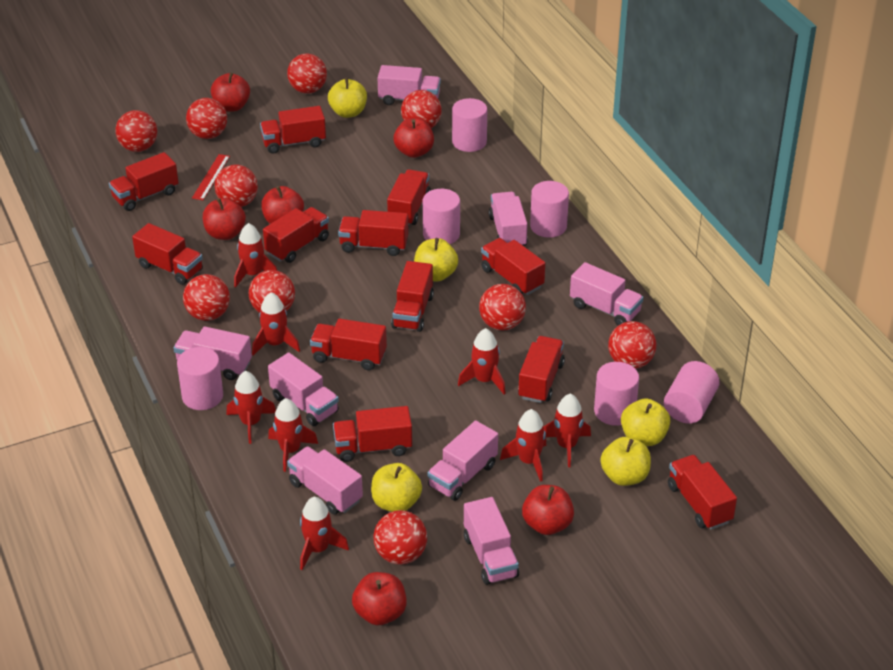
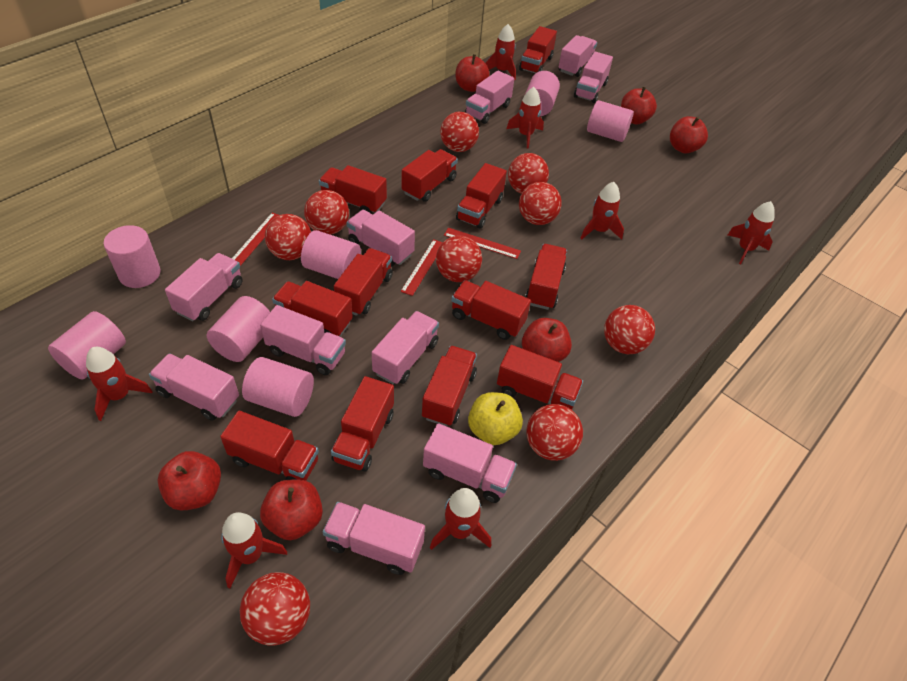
pink cylinder: 6 -> 7
pink truck: 8 -> 10
red ball: 10 -> 9
red rocket: 8 -> 7
red ruler: 1 -> 3
yellow apple: 5 -> 1

